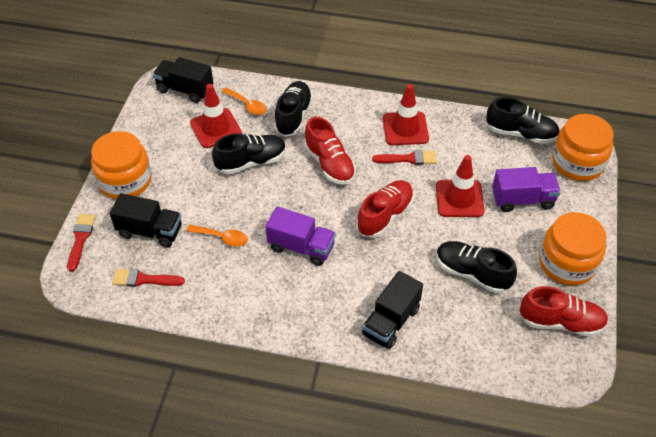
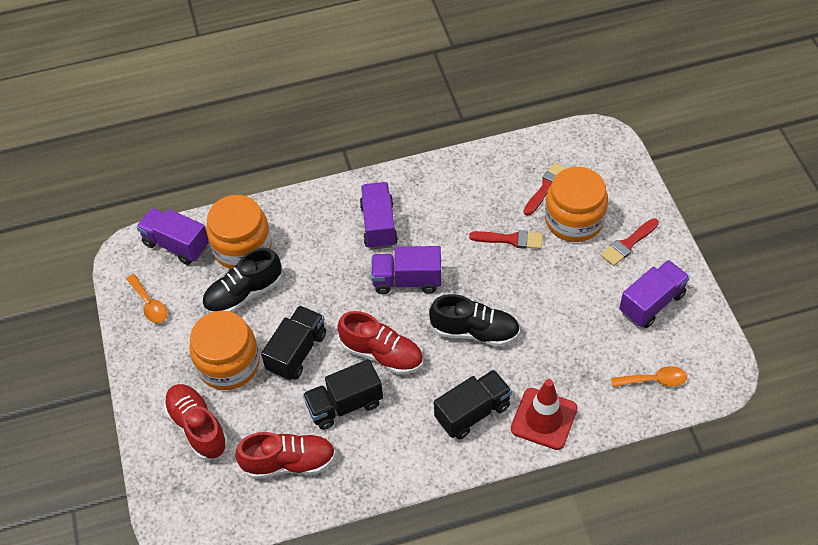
black shoe: 4 -> 2
purple truck: 2 -> 4
red traffic cone: 3 -> 1

